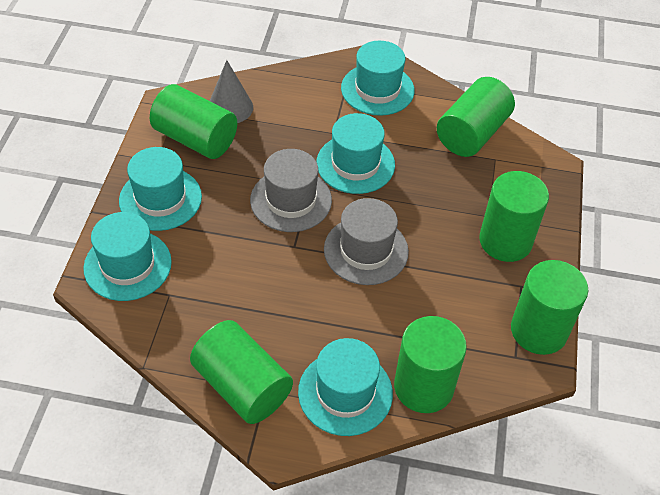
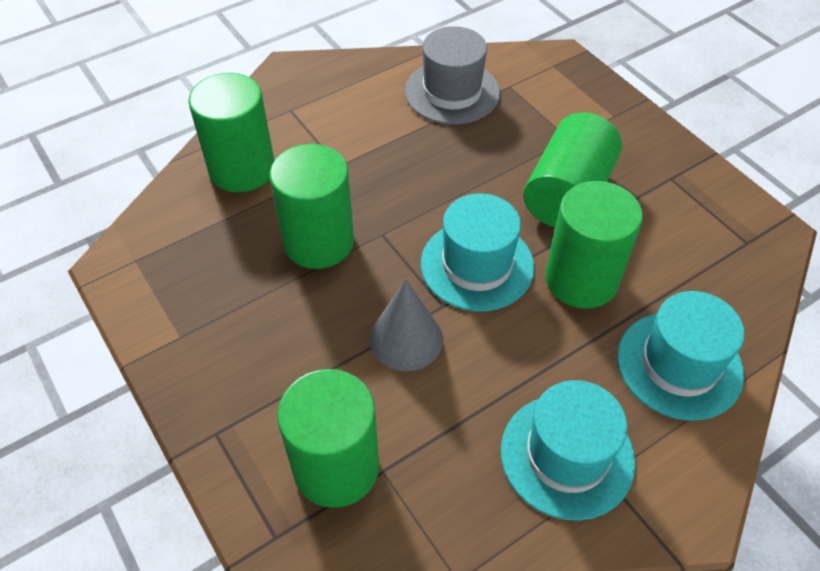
green cylinder: 6 -> 5
grey hat: 2 -> 1
turquoise hat: 5 -> 3

